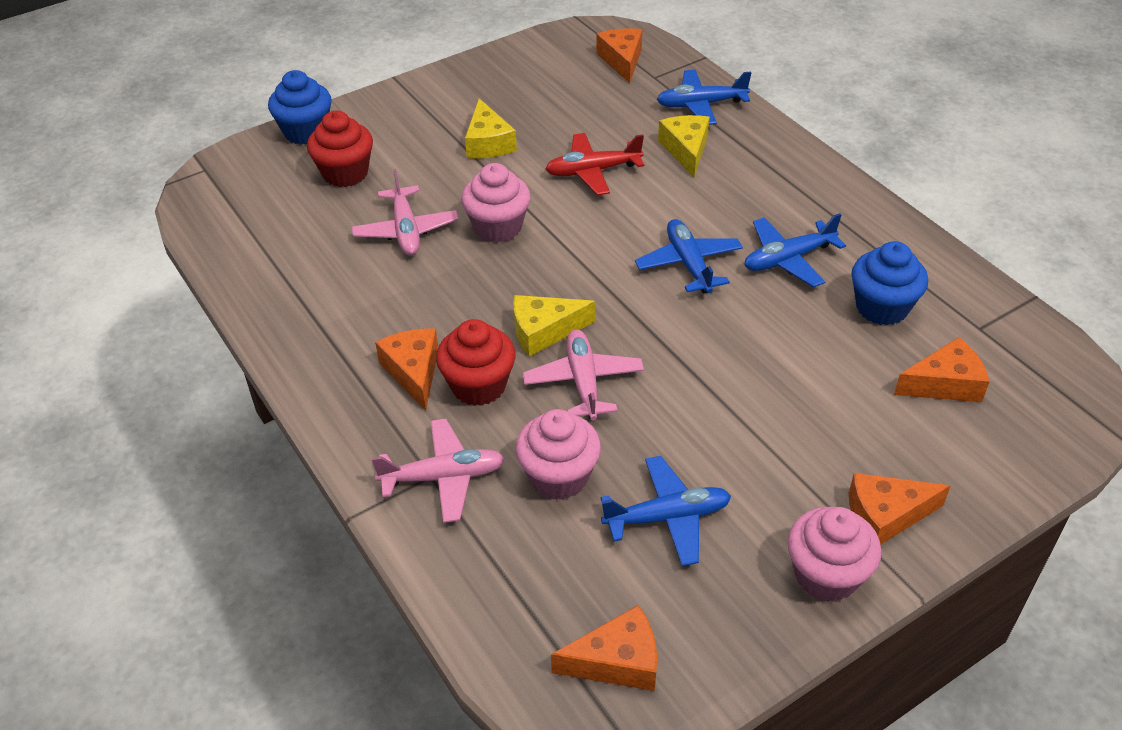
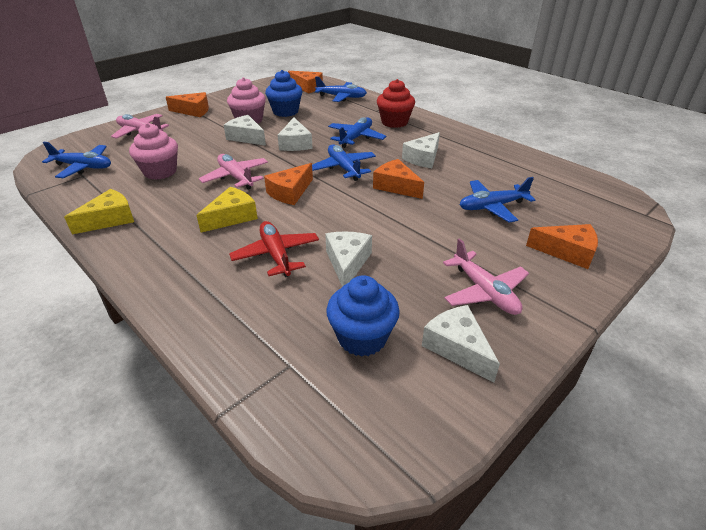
blue plane: 4 -> 5
pink cupcake: 3 -> 2
red cupcake: 2 -> 1
white cheese: 0 -> 5
yellow cheese: 3 -> 2

